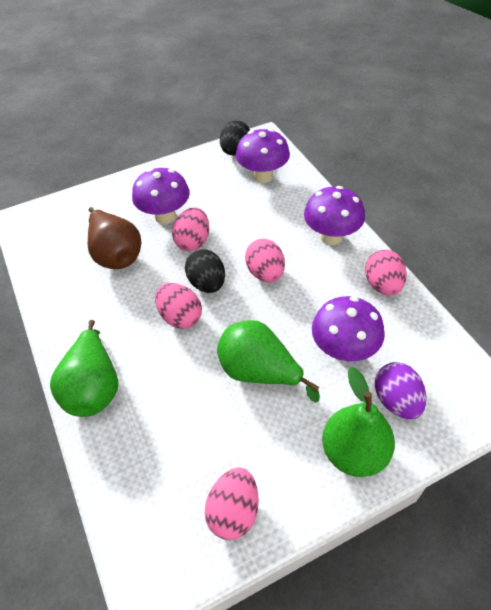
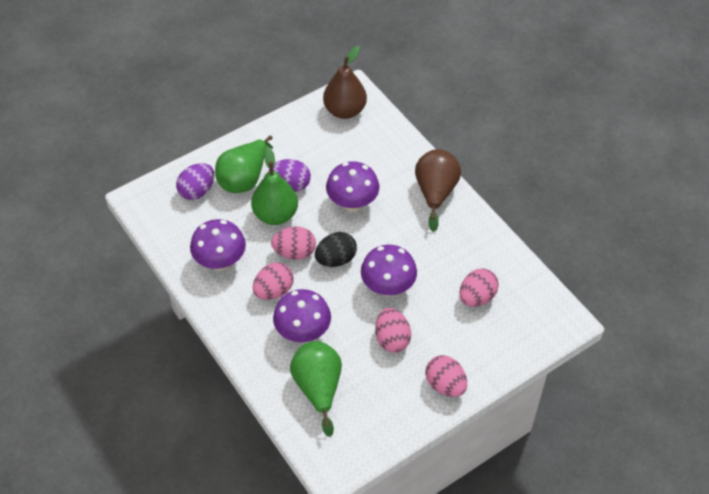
black egg: 2 -> 1
brown pear: 1 -> 2
purple egg: 1 -> 2

